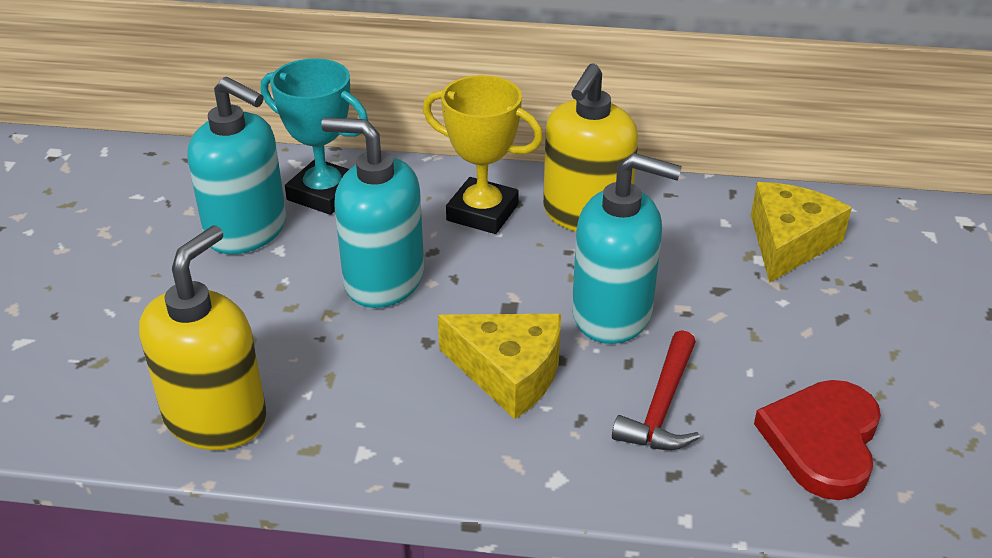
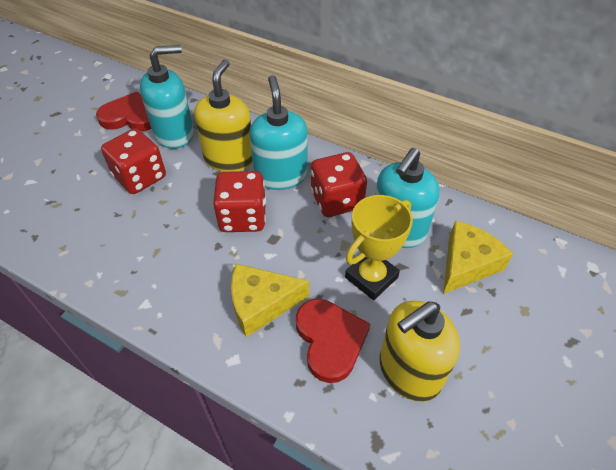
red dice: 0 -> 3
red hammer: 1 -> 0
red heart: 1 -> 2
turquoise trophy: 1 -> 0

